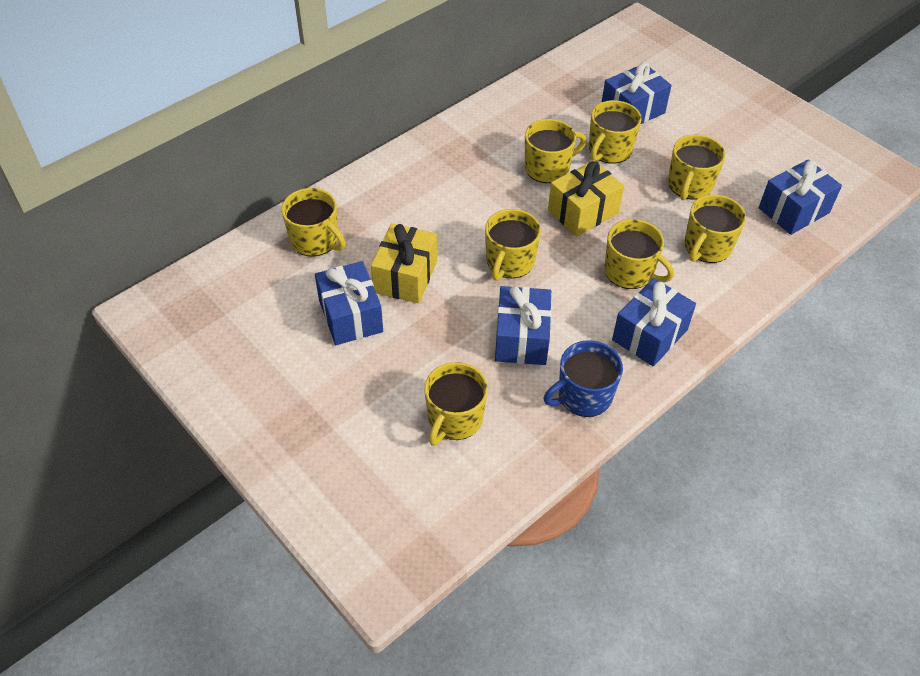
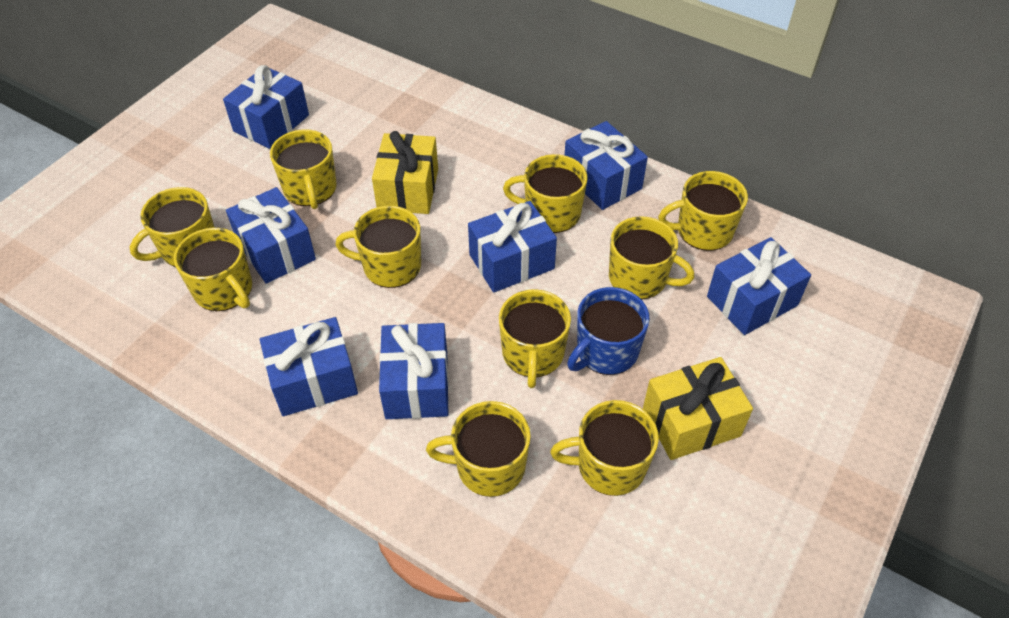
blue gift: 5 -> 7
yellow mug: 8 -> 10

